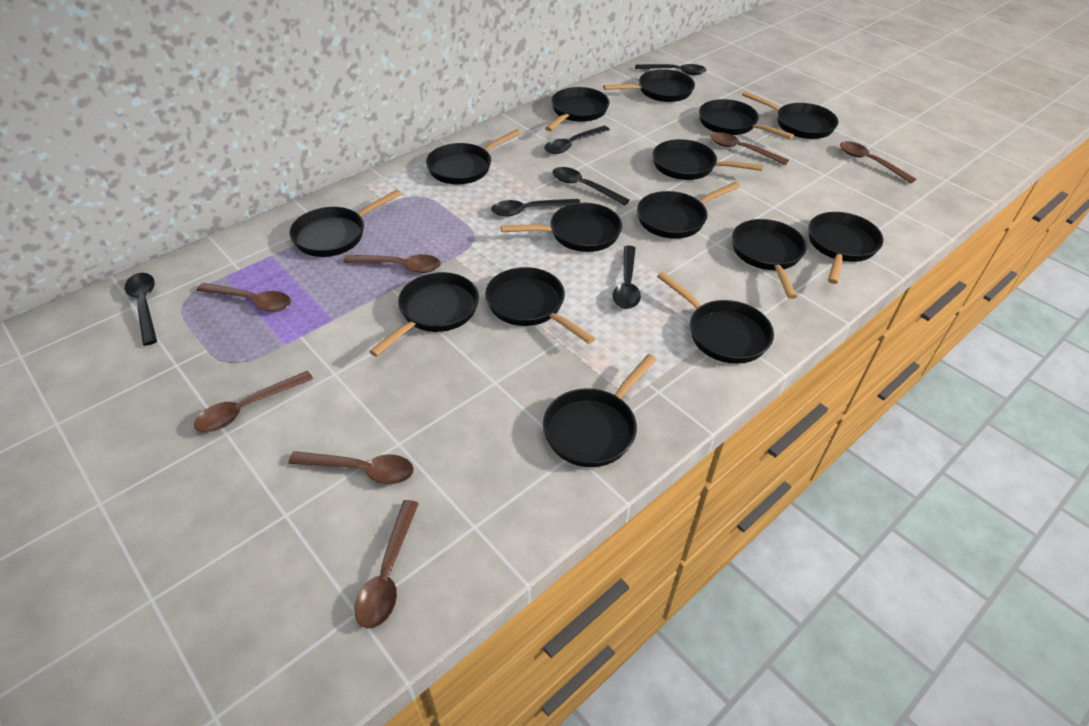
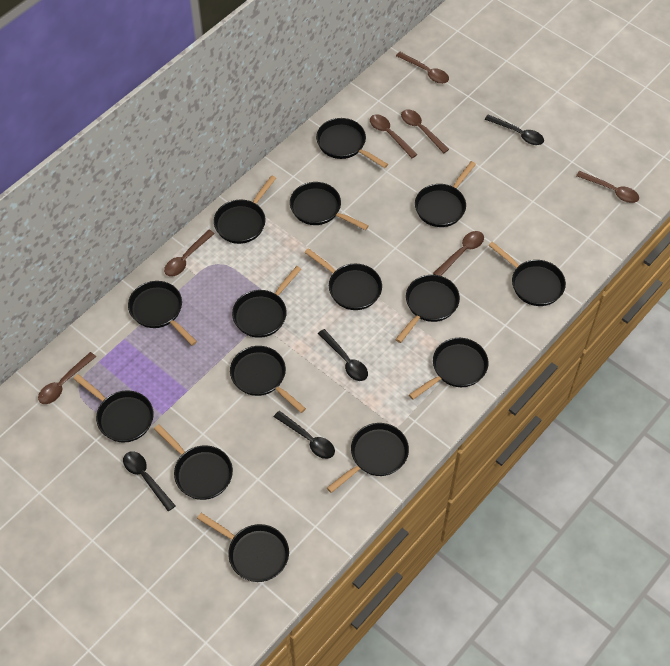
black spoon: 6 -> 4

